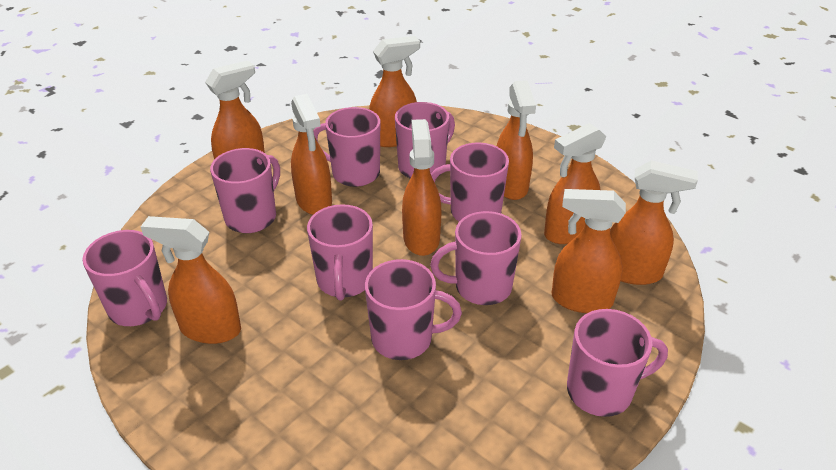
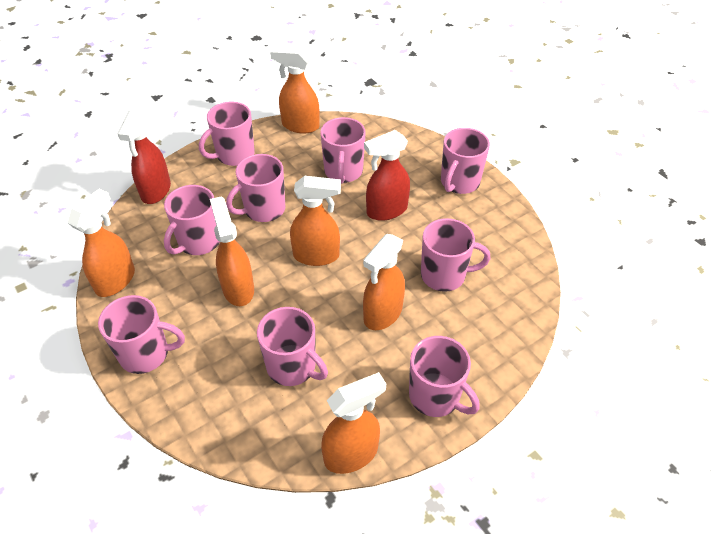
orange spray bottle: 9 -> 6
red spray bottle: 0 -> 2

